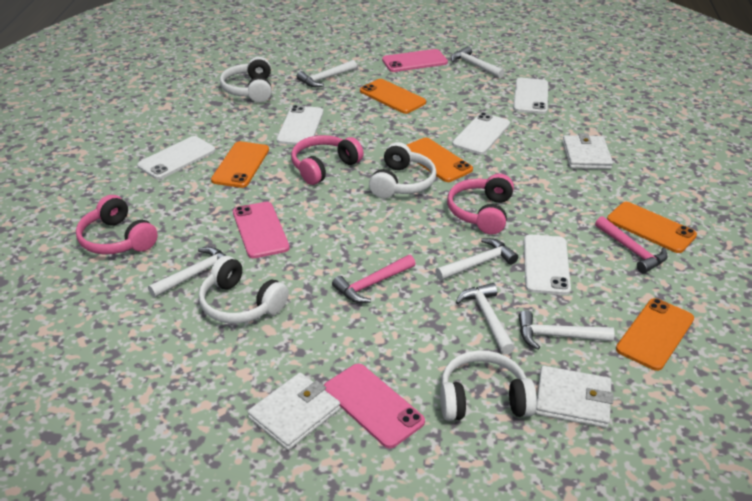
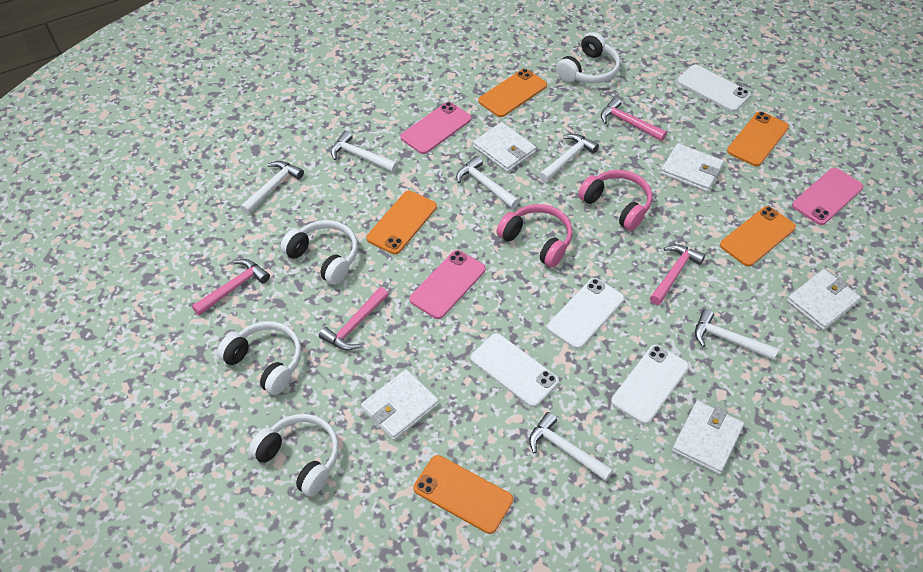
pink hammer: 2 -> 4
pink headphones: 3 -> 2
white phone: 5 -> 4
white wallet: 3 -> 5

